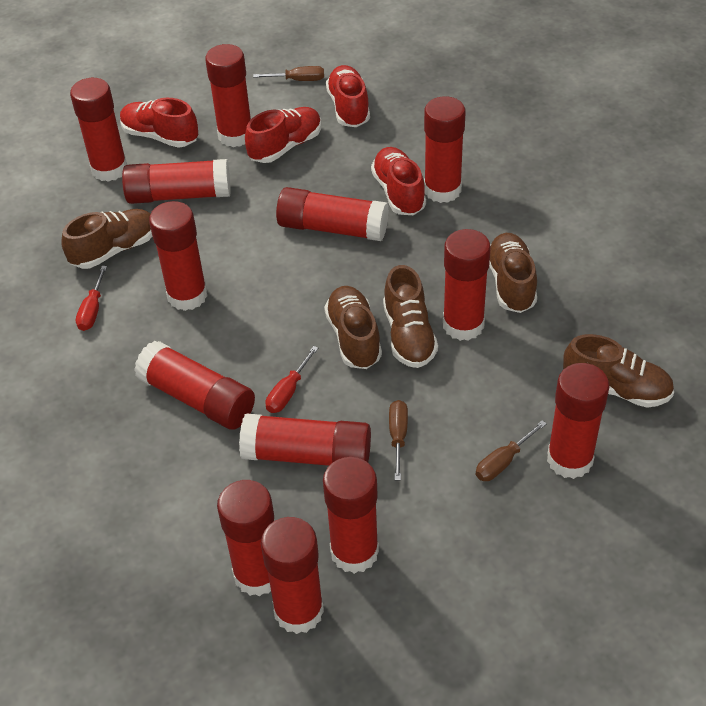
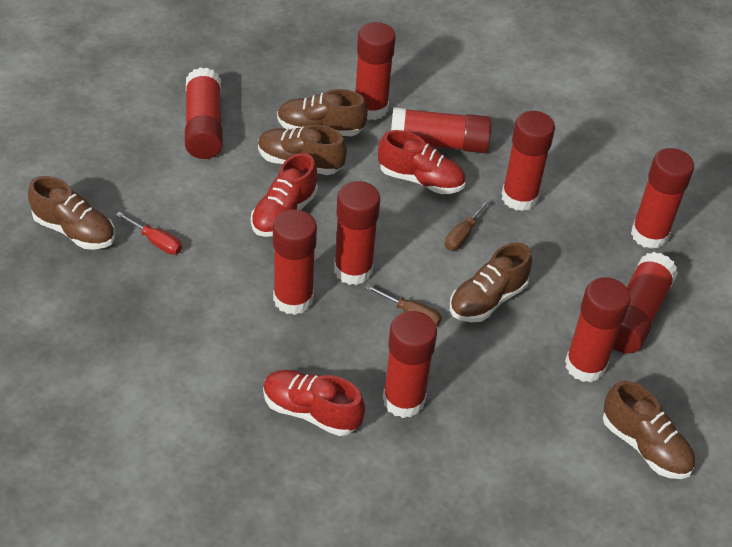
brown screwdriver: 3 -> 2
red glue stick: 13 -> 10
red screwdriver: 2 -> 1
red shoe: 4 -> 3

